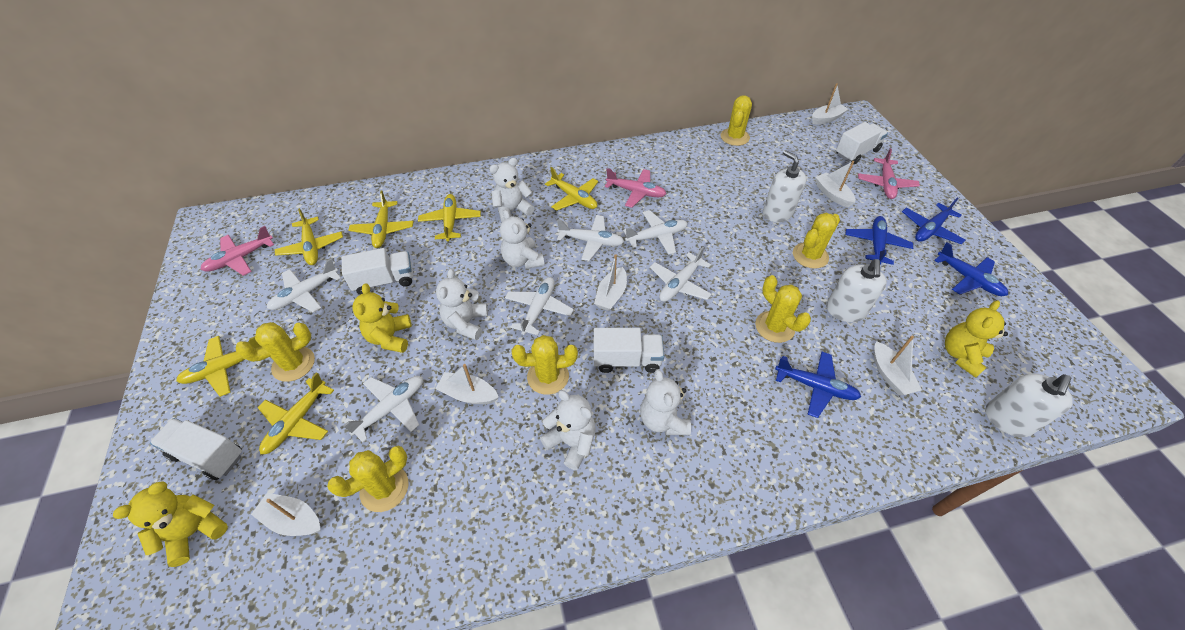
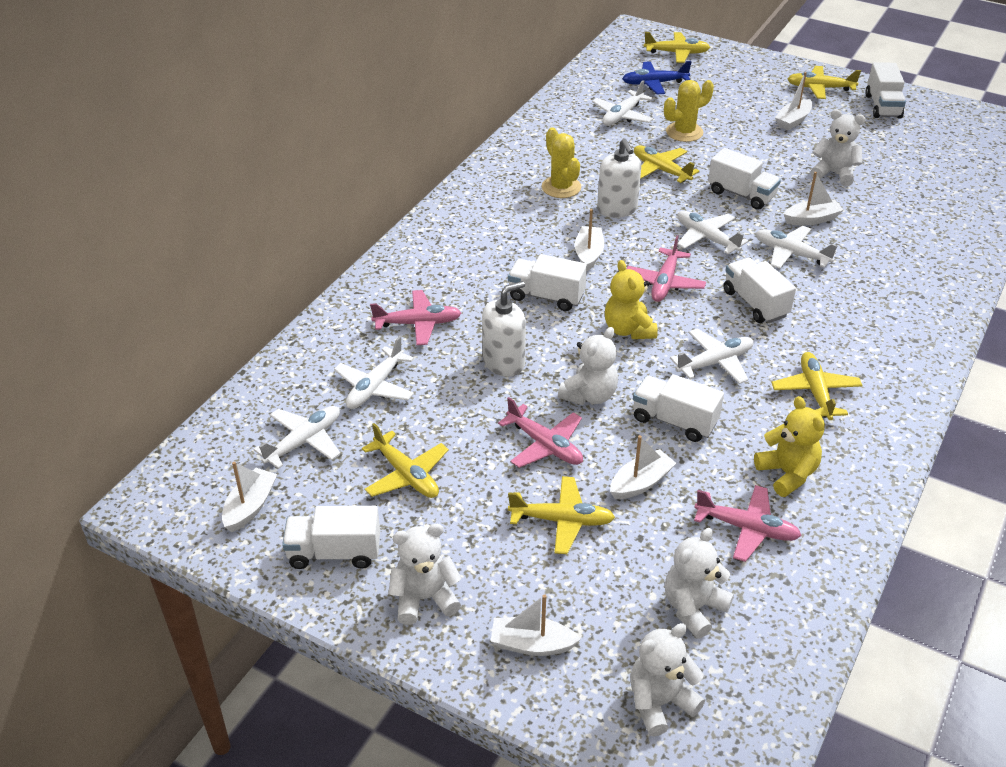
blue plane: 4 -> 1
pink plane: 3 -> 4
white soap dispenser: 3 -> 2
white truck: 4 -> 6
yellow cactus: 6 -> 2
yellow teddy bear: 3 -> 2

